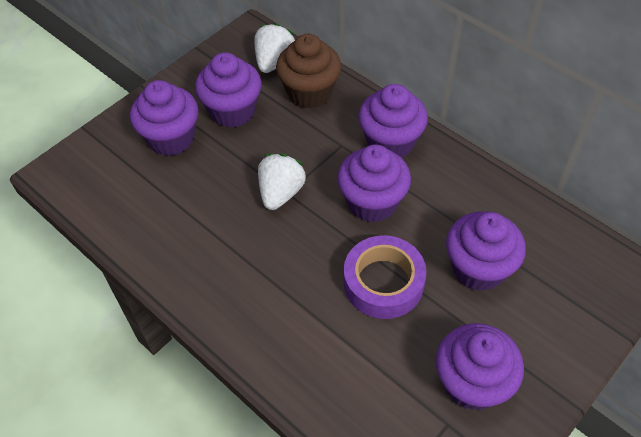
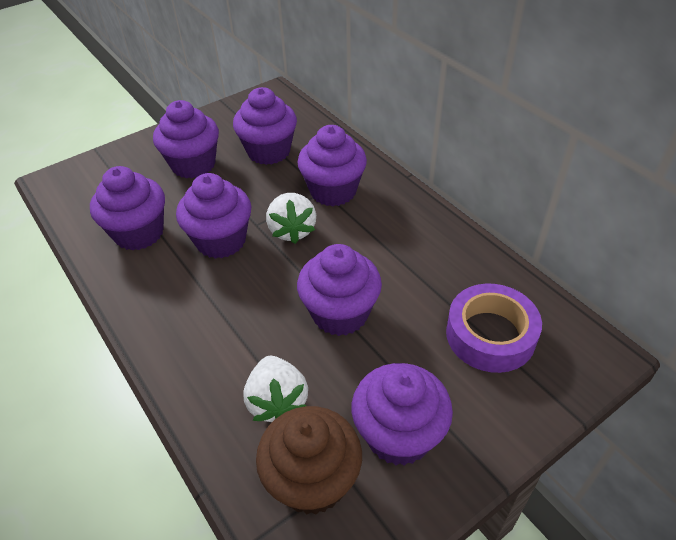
purple cupcake: 6 -> 7

